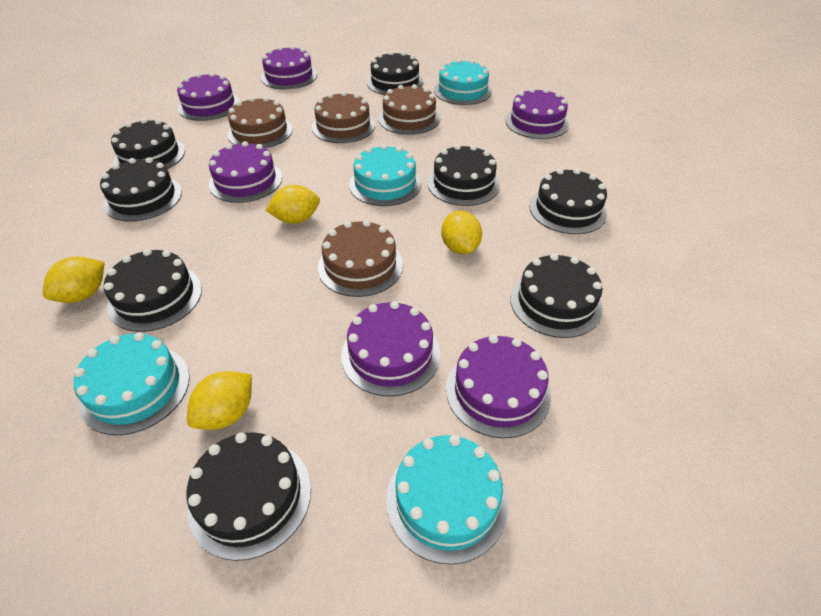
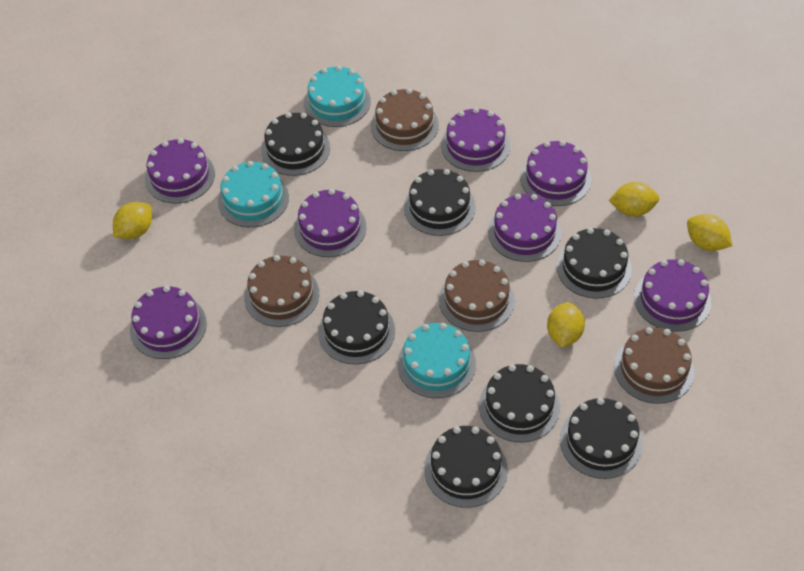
black cake: 8 -> 7
purple cake: 6 -> 7
turquoise cake: 4 -> 3

